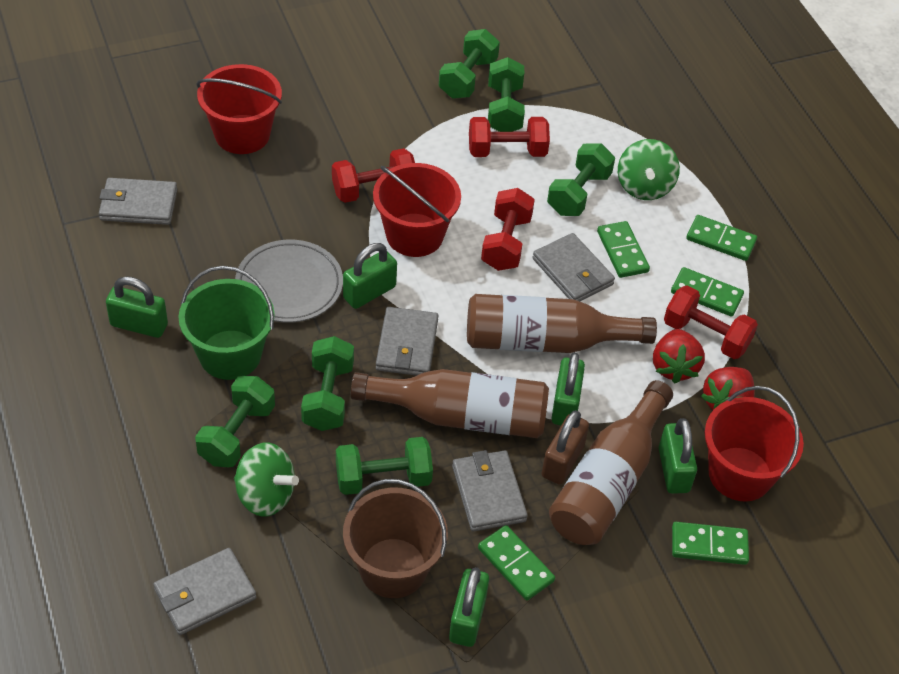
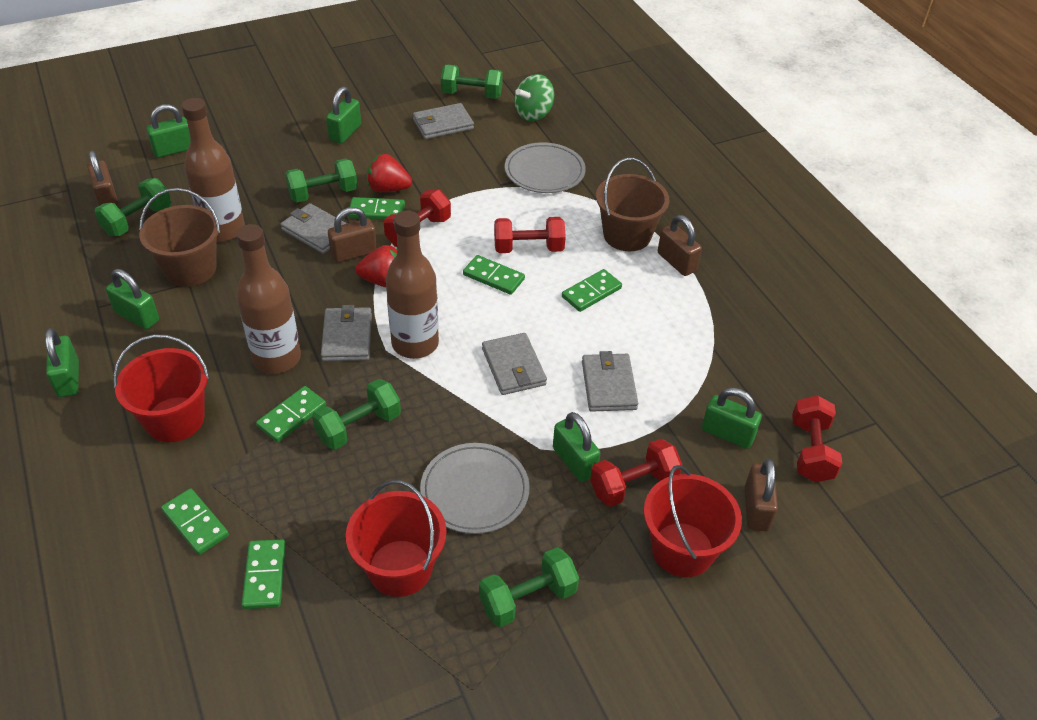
brown bucket: 1 -> 2
brown padlock: 1 -> 4
green bucket: 1 -> 0
green domino: 5 -> 6
green dumbbell: 6 -> 5
green padlock: 5 -> 6
green spinning top: 2 -> 1
grey plate: 1 -> 2

